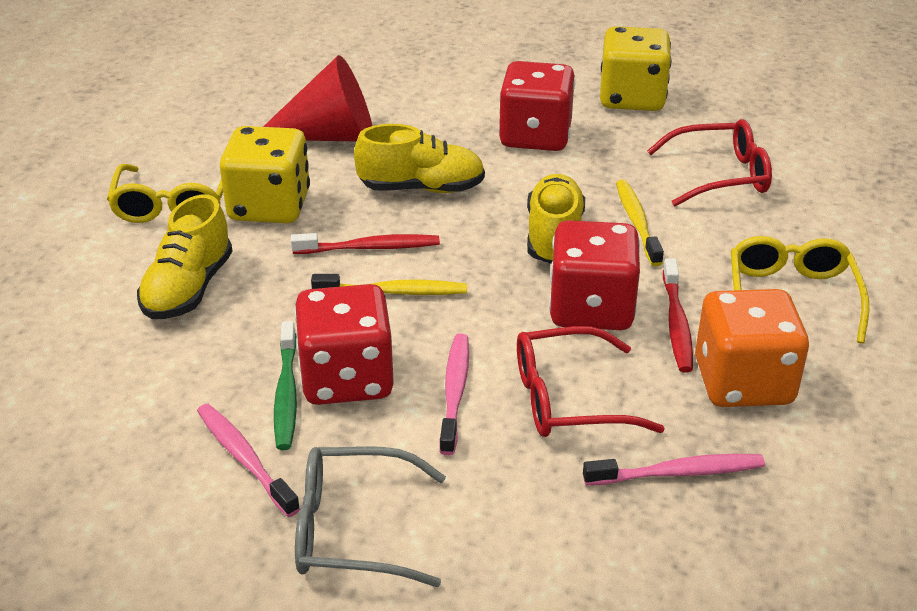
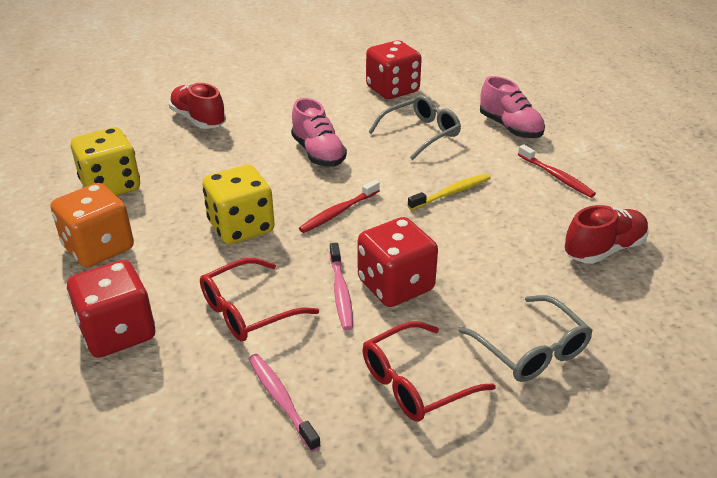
green toothbrush: 1 -> 0
grey glasses: 1 -> 2
pink shoe: 0 -> 2
pink toothbrush: 3 -> 2
red cone: 1 -> 0
red shoe: 0 -> 2
yellow glasses: 2 -> 0
yellow shoe: 3 -> 0
yellow toothbrush: 2 -> 1

